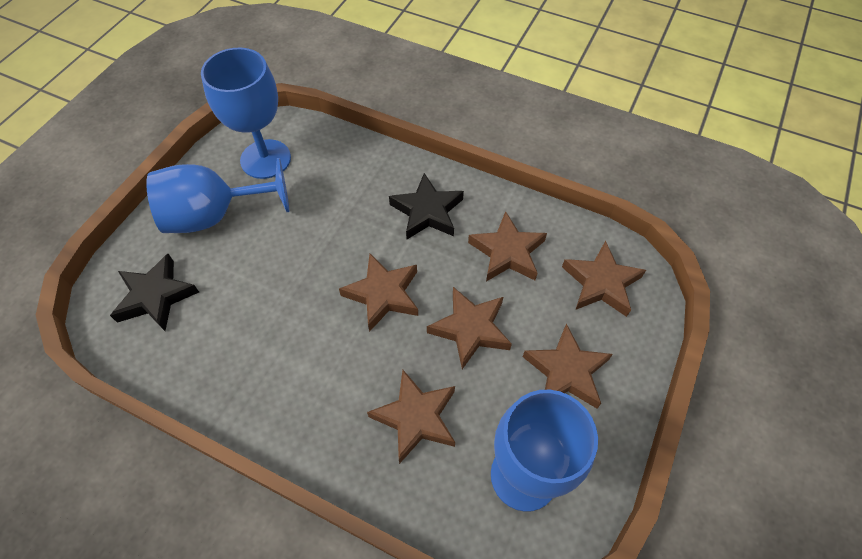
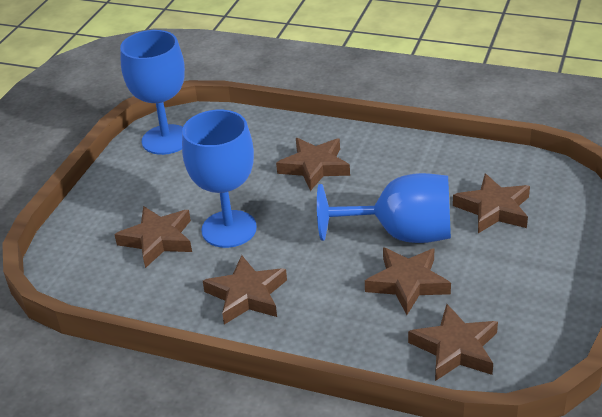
black star: 2 -> 0

